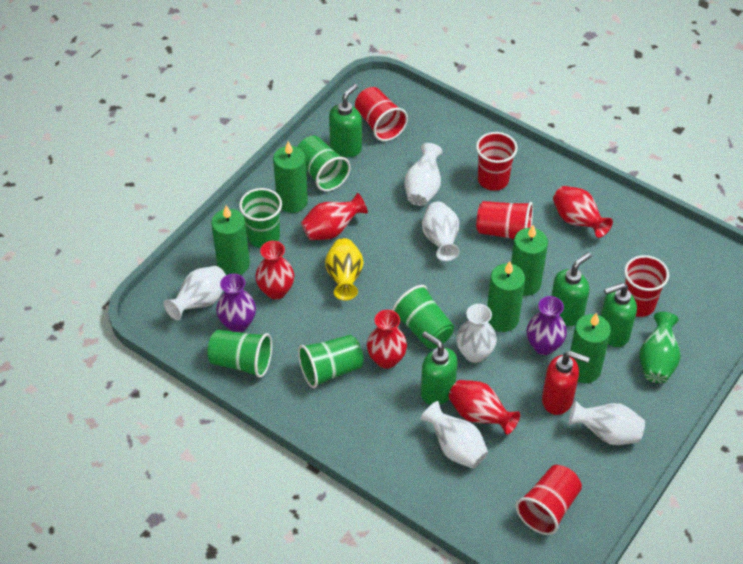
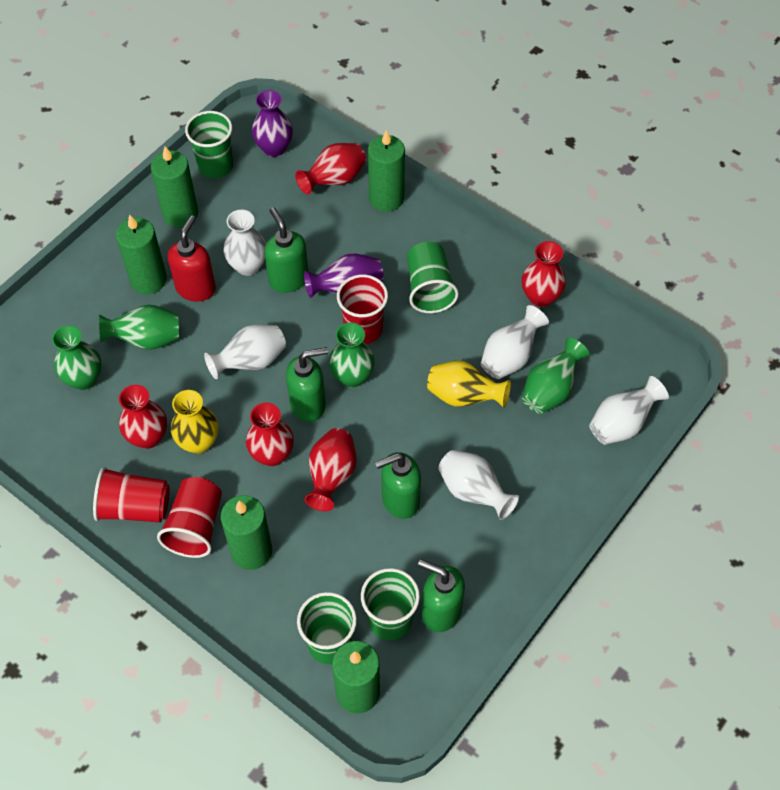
green cup: 5 -> 4
green vase: 1 -> 4
red cup: 5 -> 3
white vase: 6 -> 5
yellow vase: 1 -> 2

